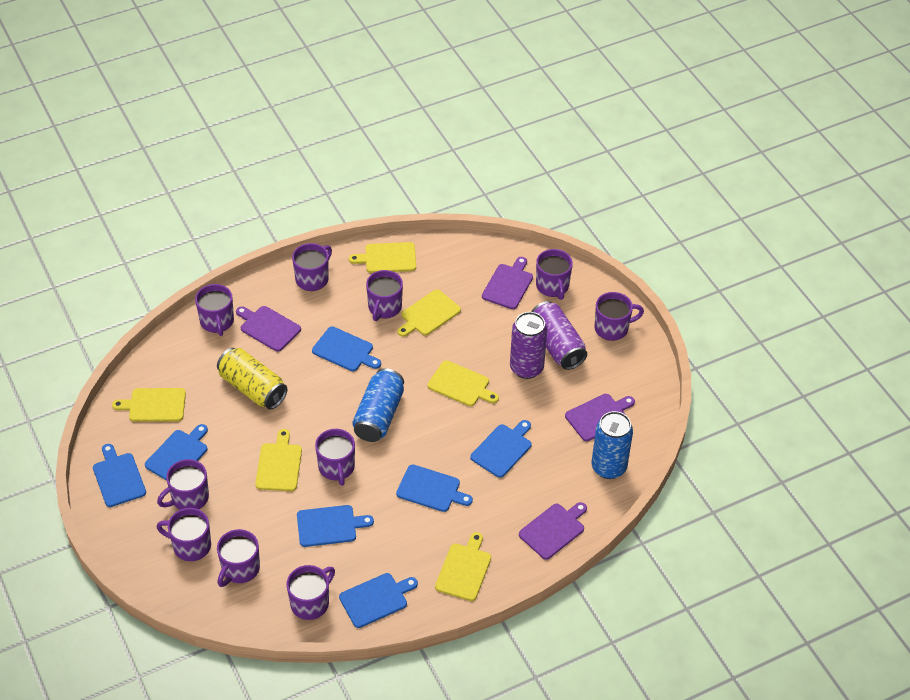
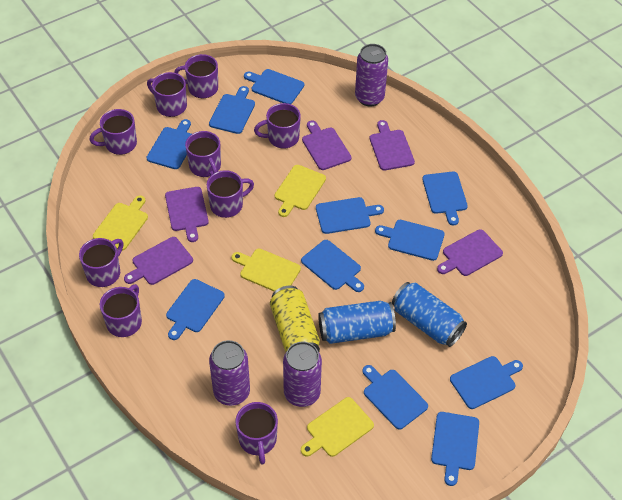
blue cutting board: 7 -> 11
purple can: 2 -> 3
purple cutting board: 4 -> 5
purple mug: 10 -> 9
yellow cutting board: 6 -> 4

